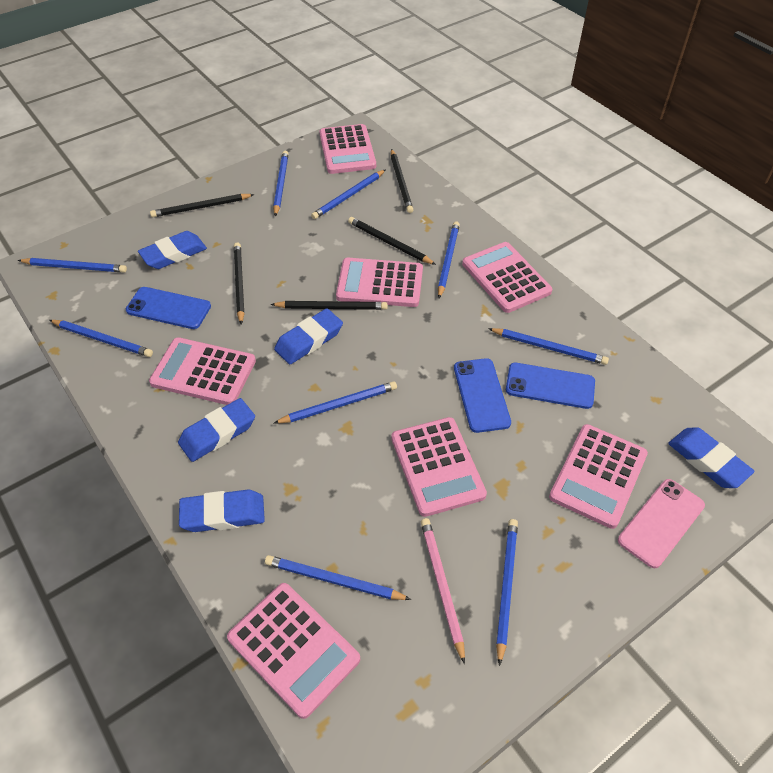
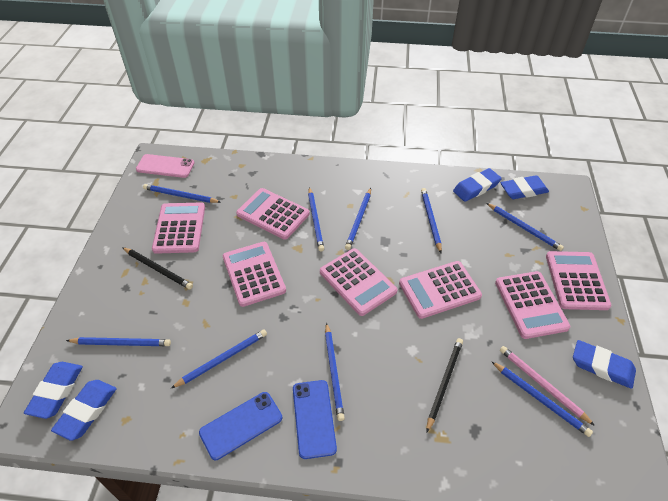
black pencil: 5 -> 2
blue phone: 3 -> 2

